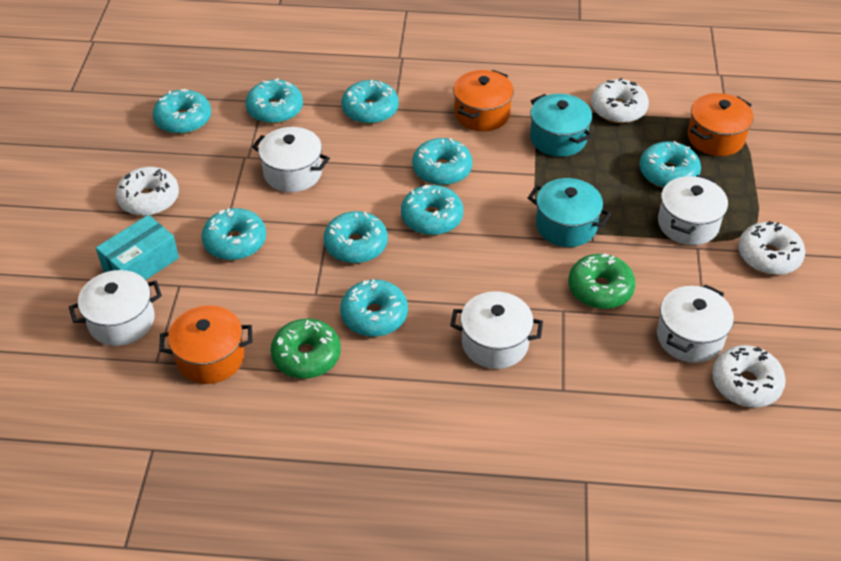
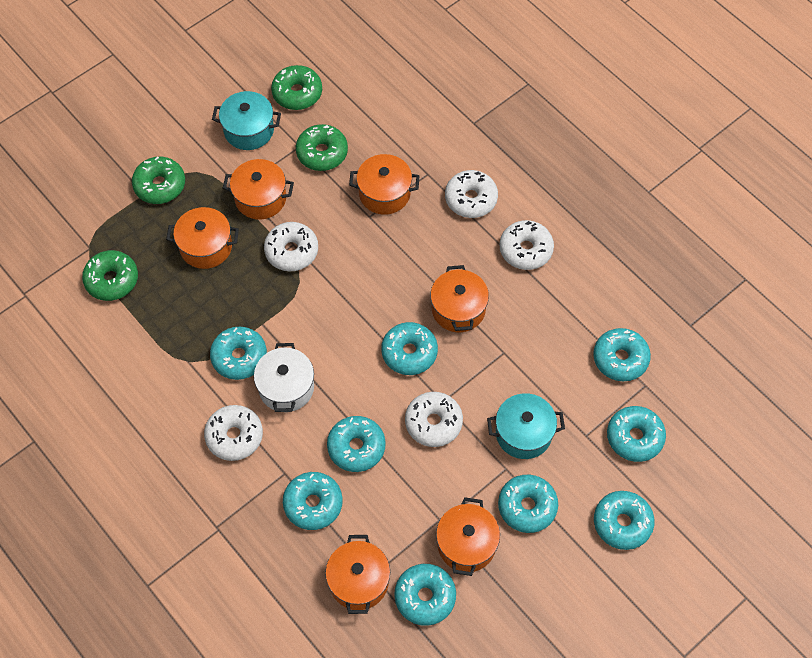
green donut: 2 -> 4
orange pot: 3 -> 6
turquoise box: 1 -> 0
white donut: 4 -> 5
white pot: 5 -> 1

